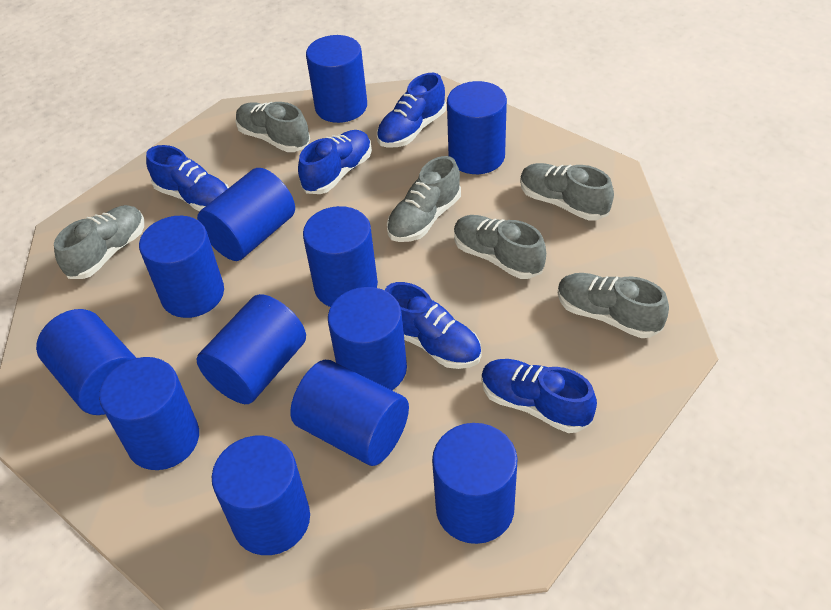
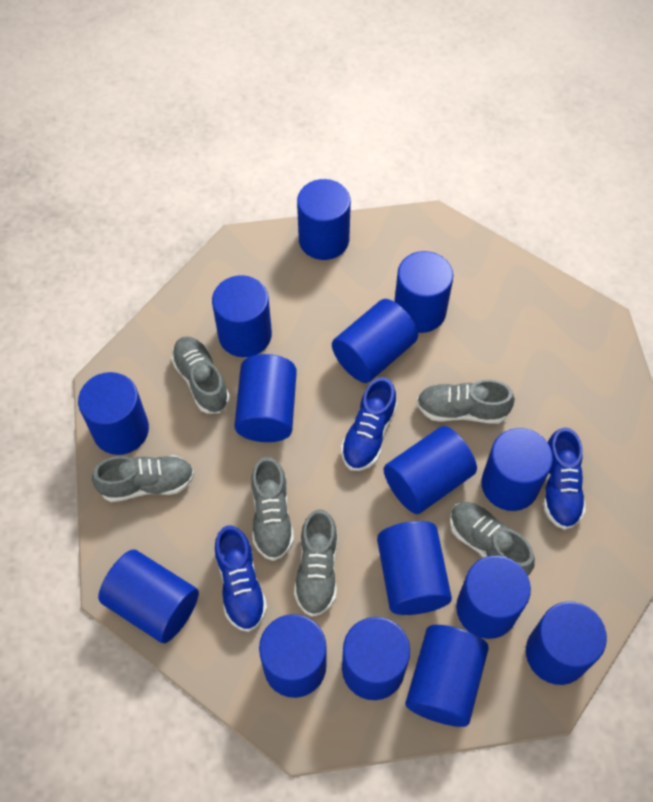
blue cylinder: 12 -> 15
blue shoe: 5 -> 3

